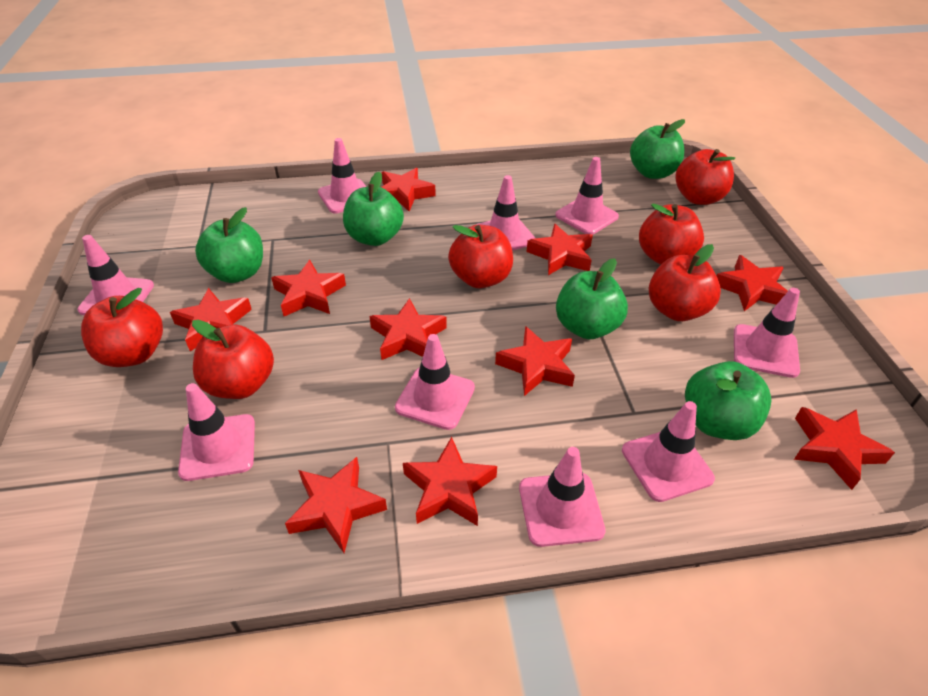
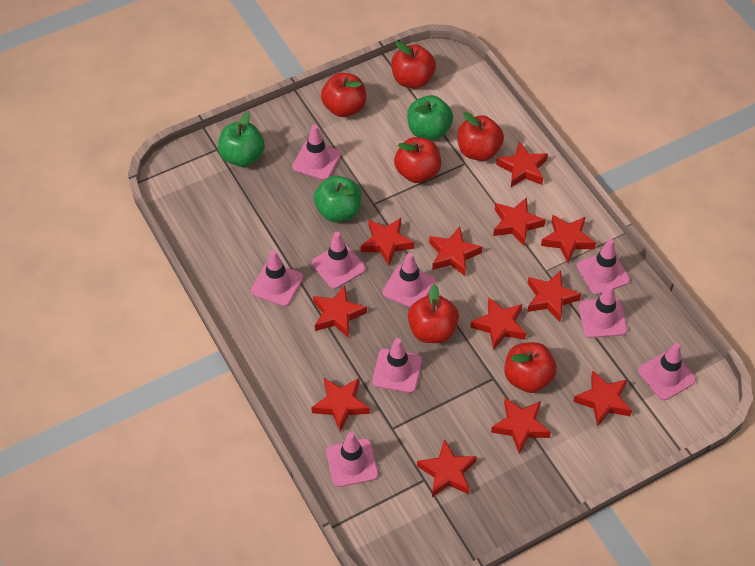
green apple: 5 -> 3
red star: 10 -> 12

